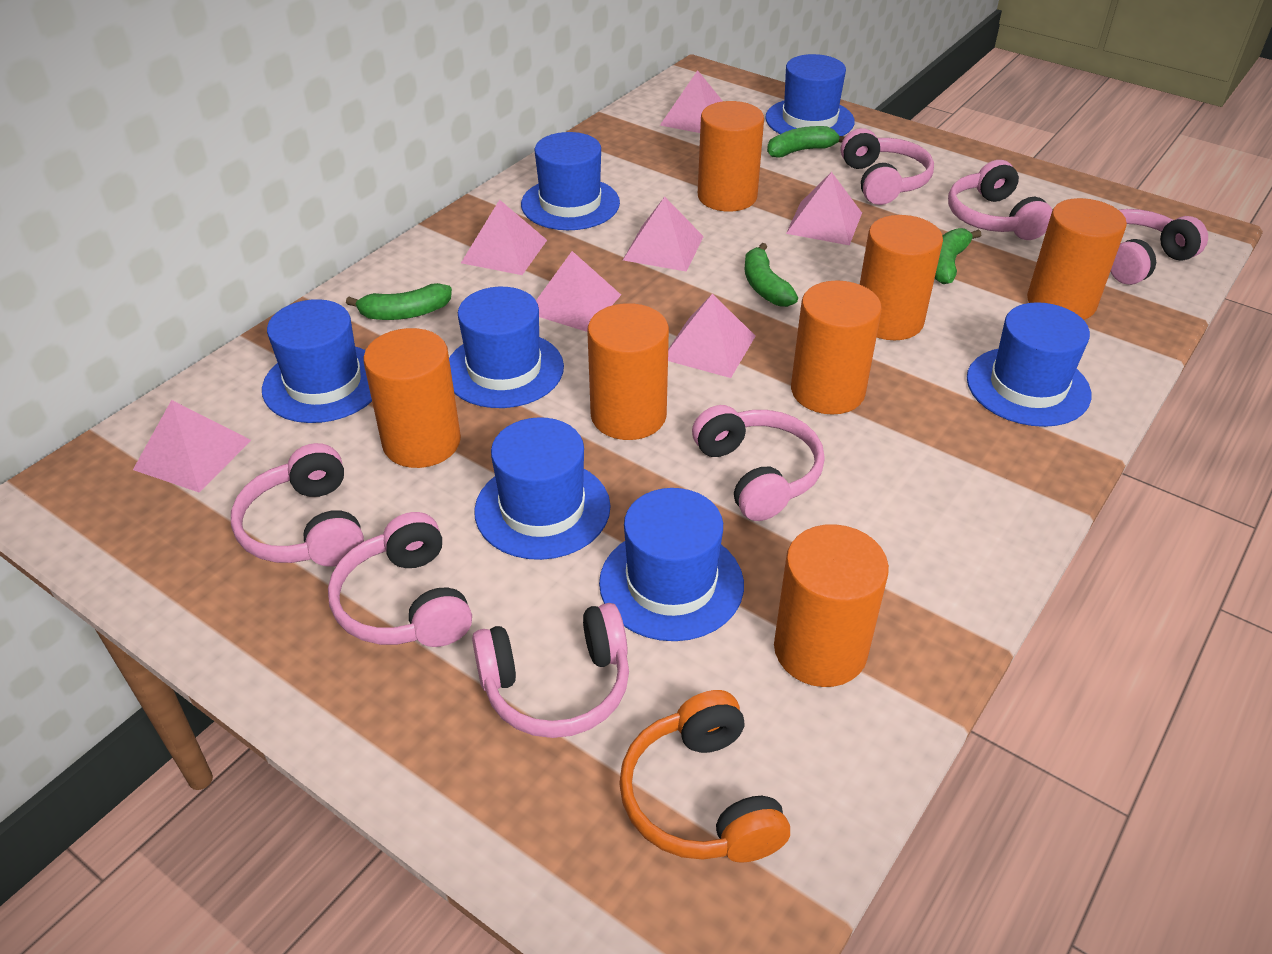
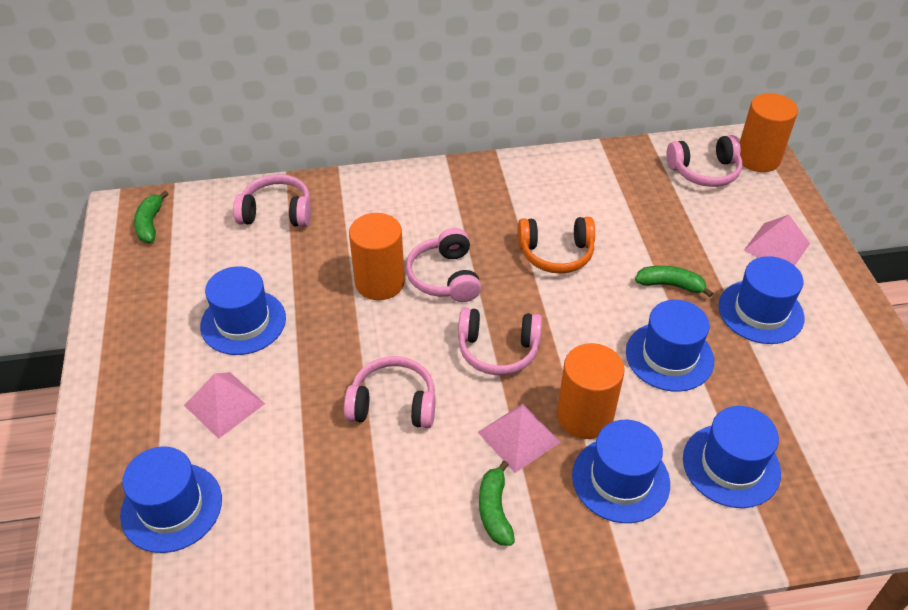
blue hat: 7 -> 6
green banana: 4 -> 3
orange cylinder: 7 -> 3
pink headphones: 7 -> 5
pink pyramid: 7 -> 3

